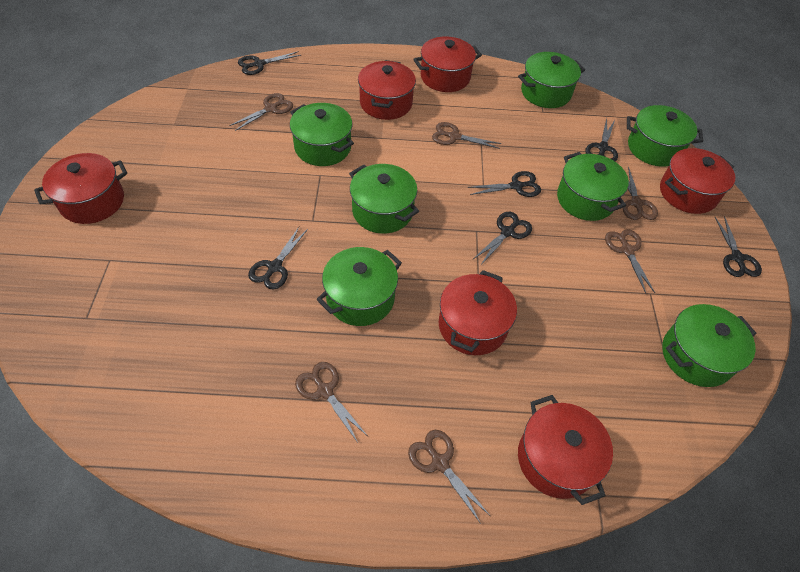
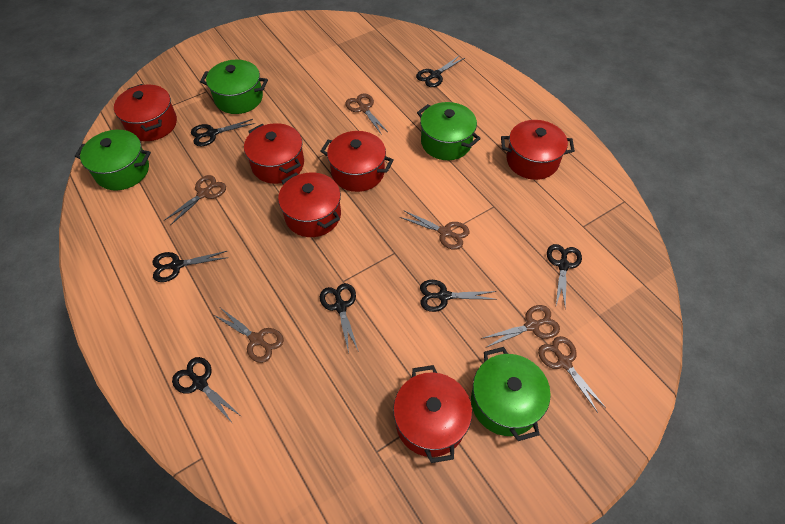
black scissors: 6 -> 7
green pot: 7 -> 4

